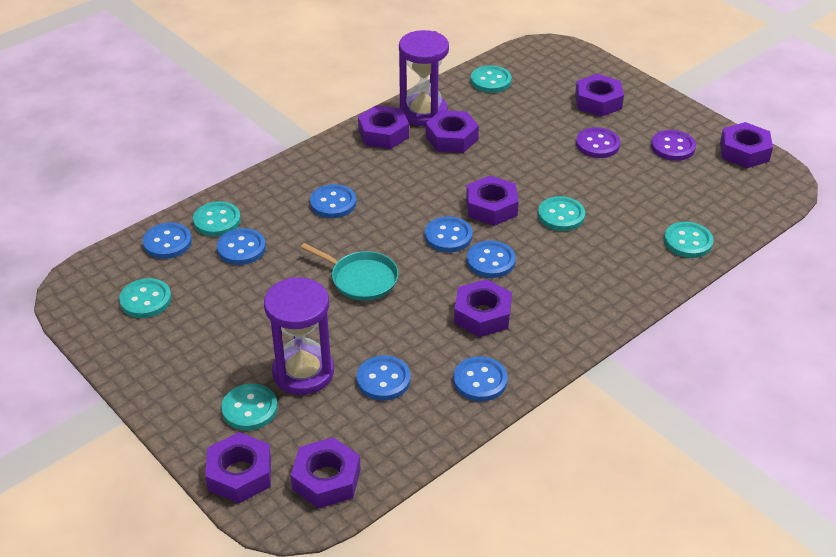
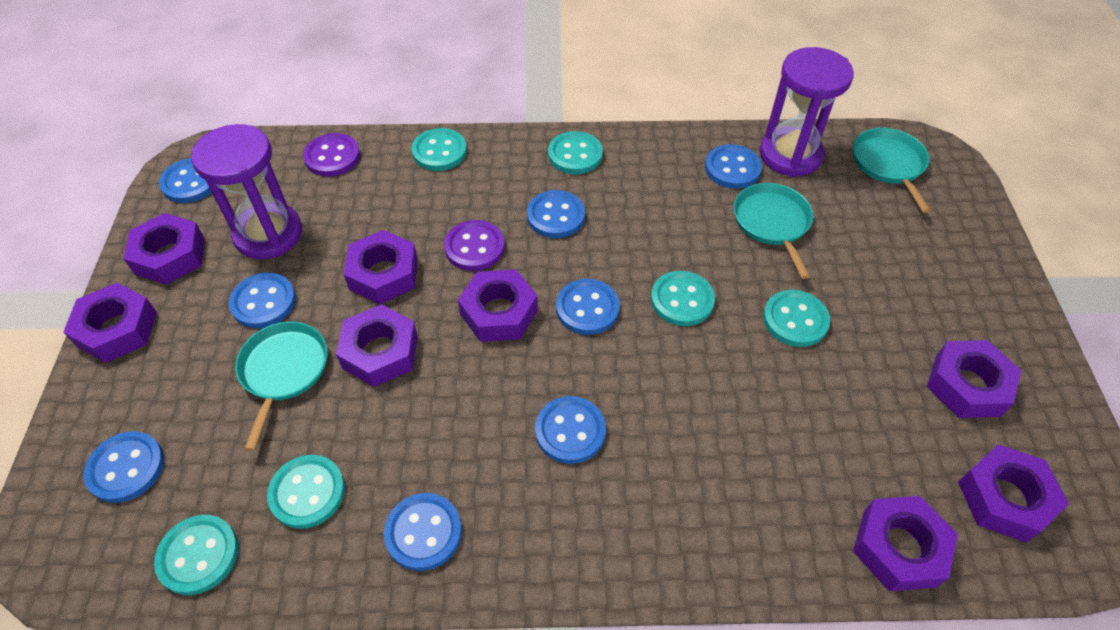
blue button: 7 -> 8
turquoise pan: 1 -> 3

